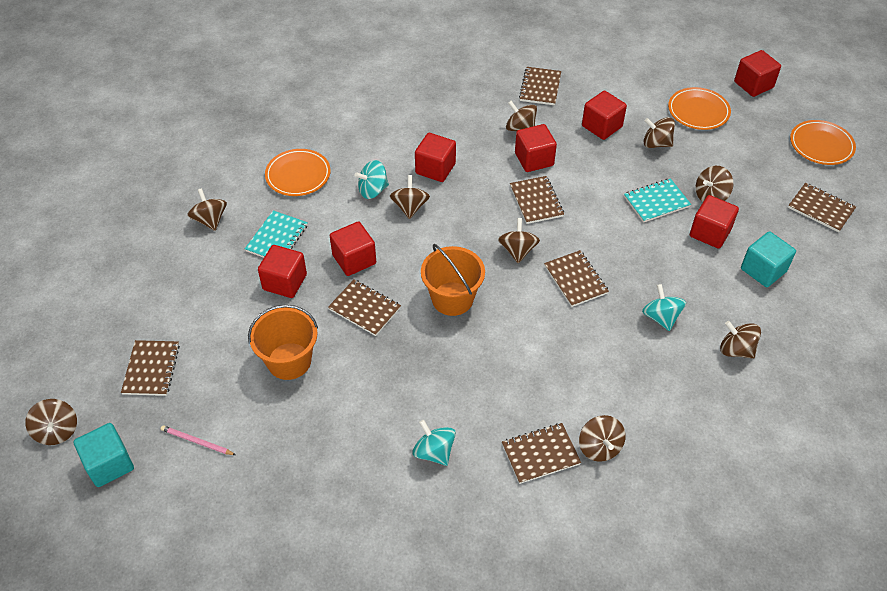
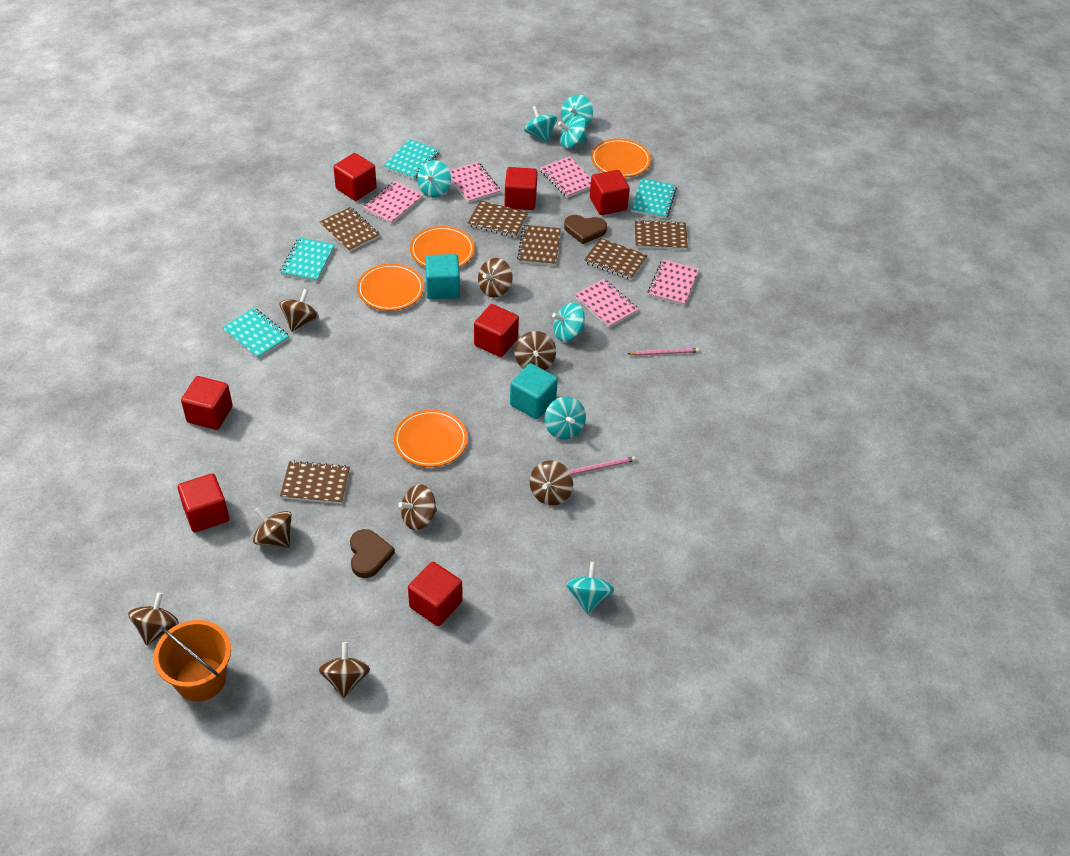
brown heart: 0 -> 2
brown notebook: 7 -> 6
brown spinning top: 9 -> 8
orange bucket: 2 -> 1
orange plate: 3 -> 4
pink notebook: 0 -> 5
pink pencil: 1 -> 2
turquoise notebook: 2 -> 4
turquoise spinning top: 3 -> 7

